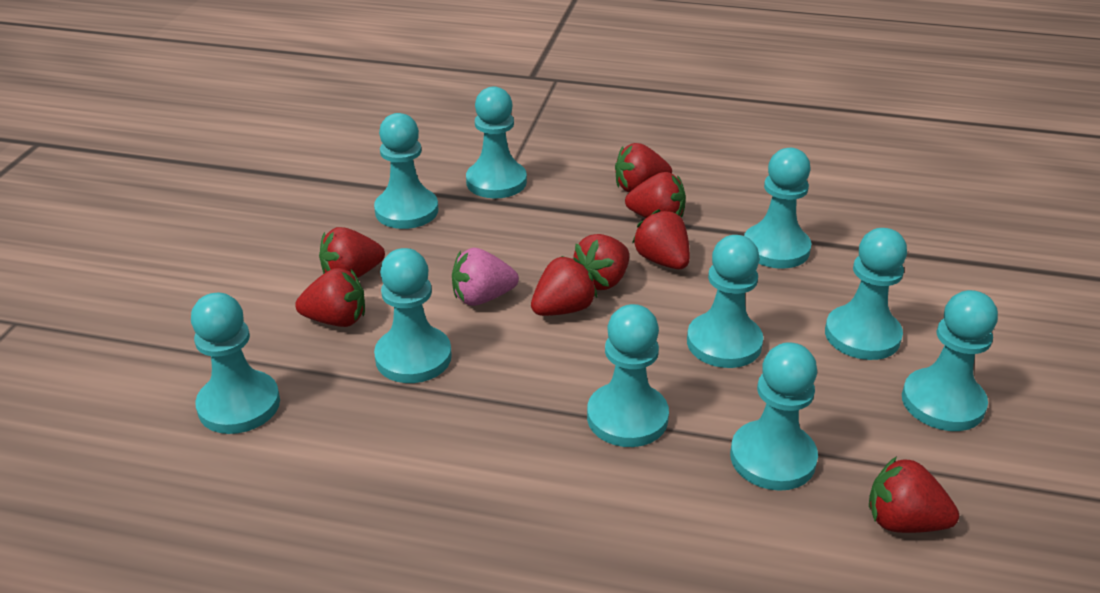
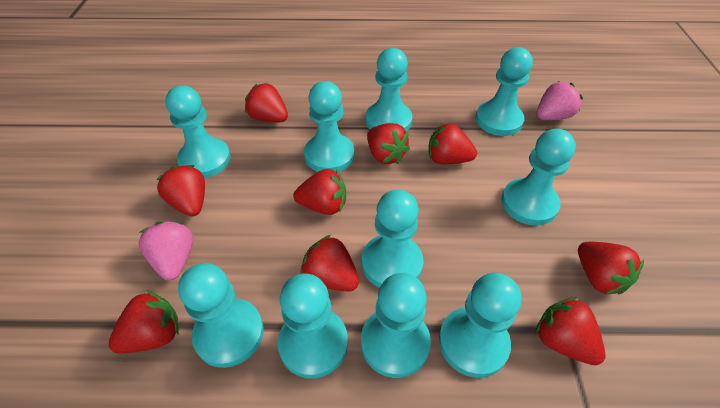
pink strawberry: 1 -> 2
red strawberry: 8 -> 9

